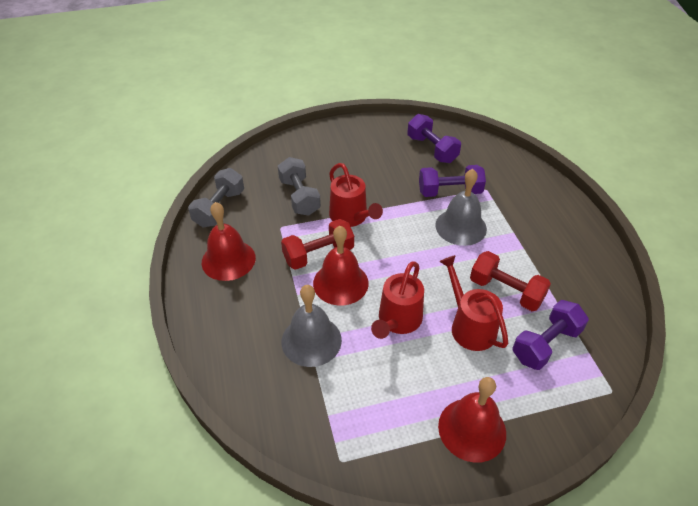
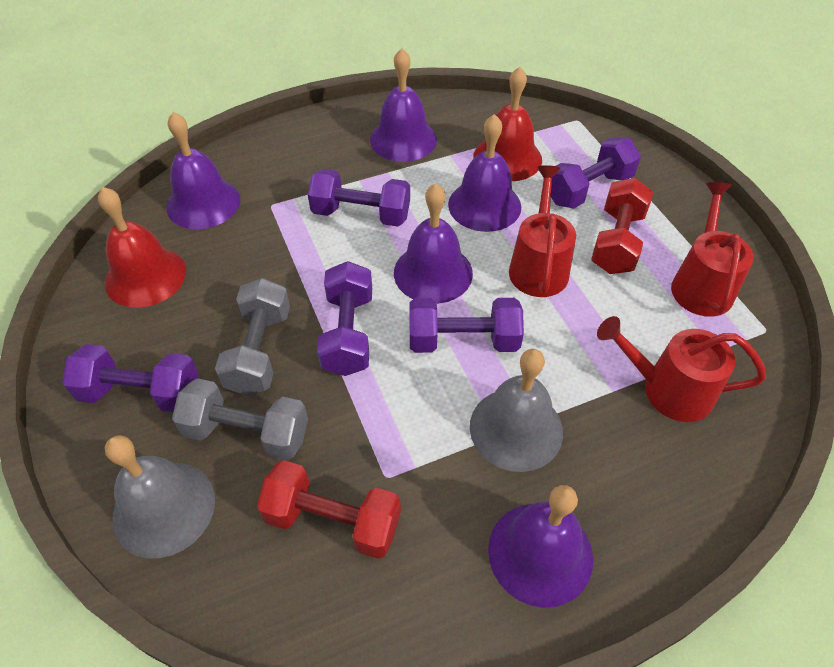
purple bell: 0 -> 5
purple dumbbell: 3 -> 5
red bell: 3 -> 2

